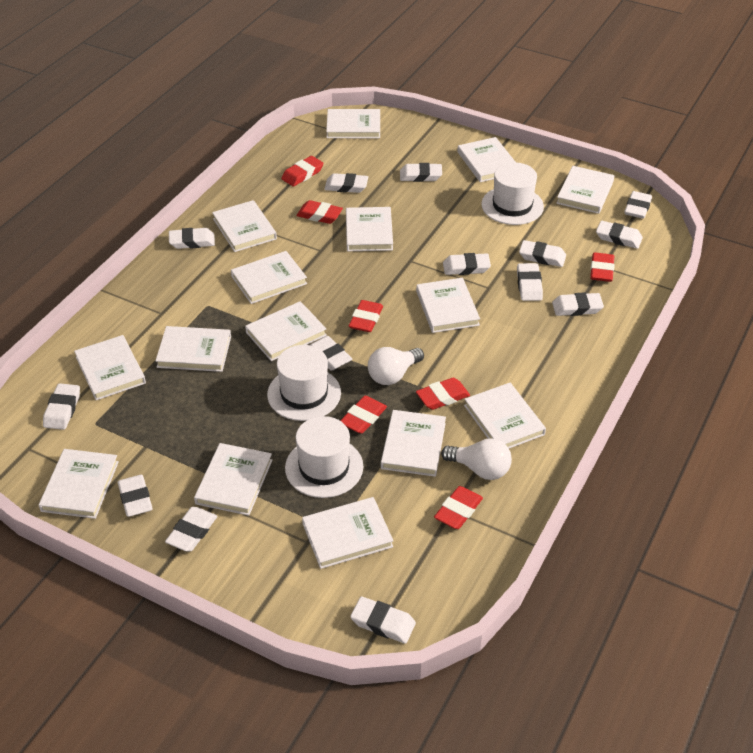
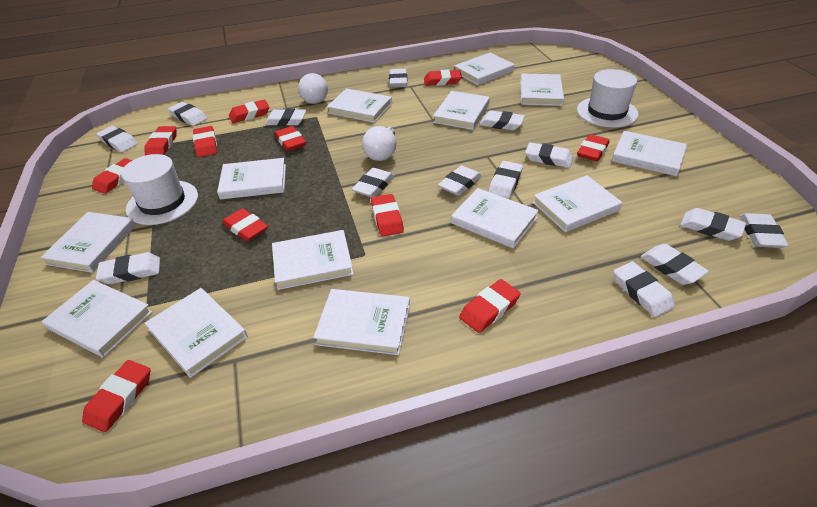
red eraser: 7 -> 11
white book: 15 -> 13
white hat: 3 -> 2

